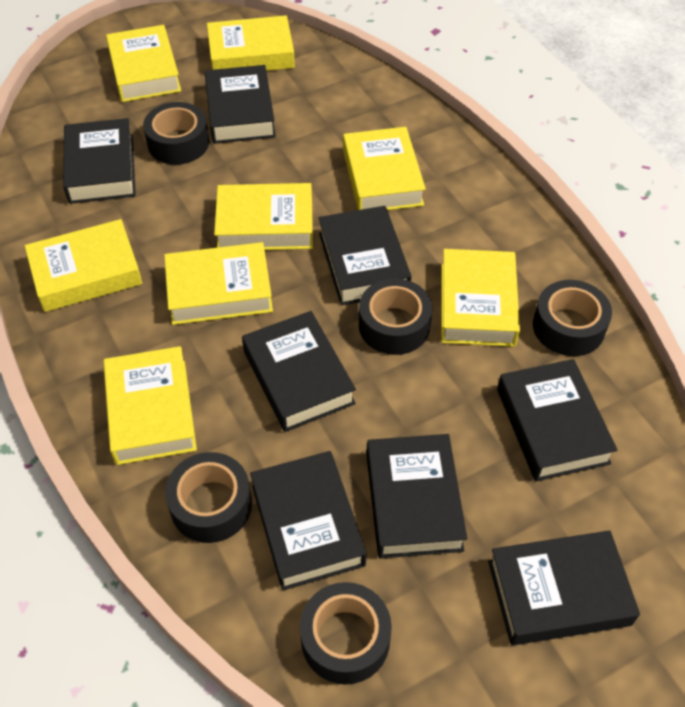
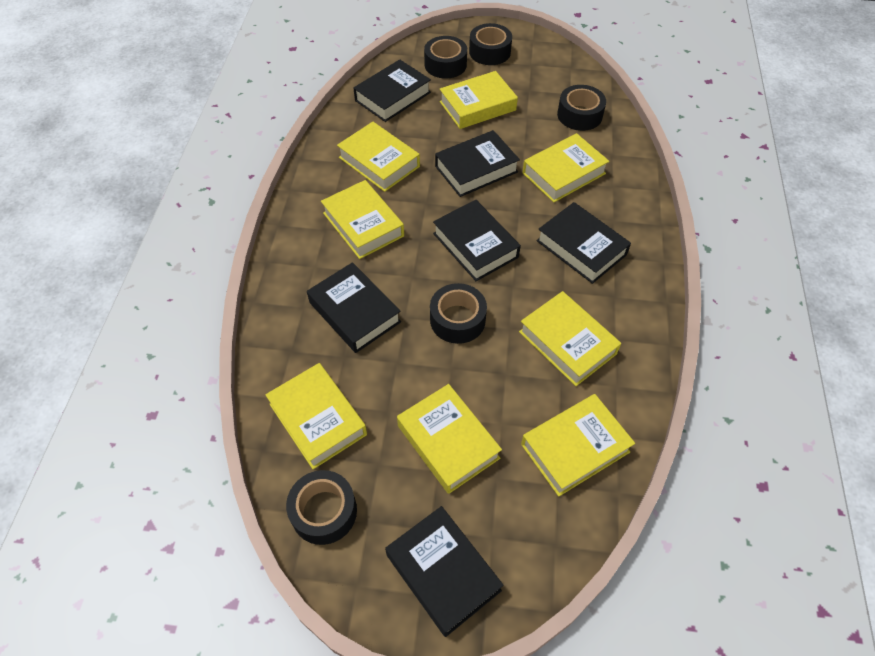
black book: 8 -> 6

